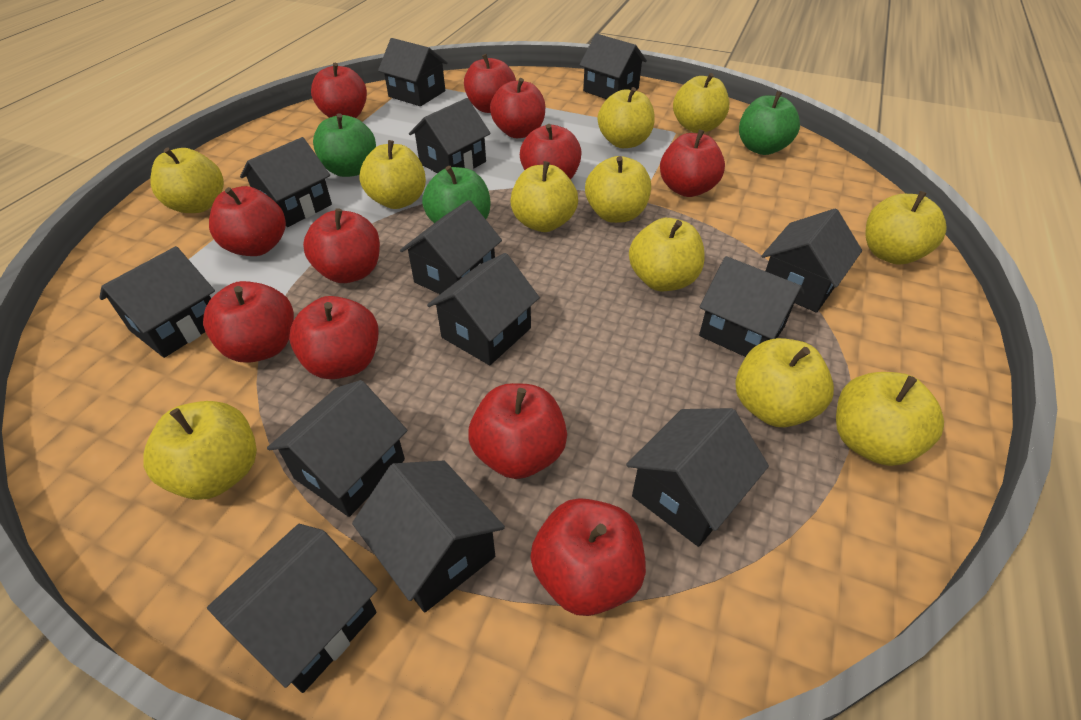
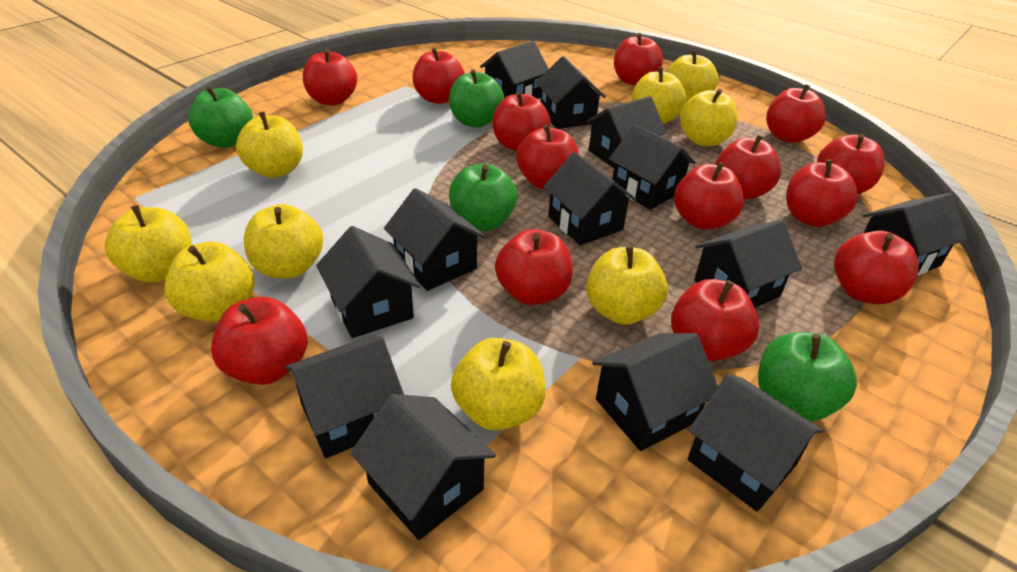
green apple: 3 -> 4
red apple: 11 -> 14
yellow apple: 11 -> 9

